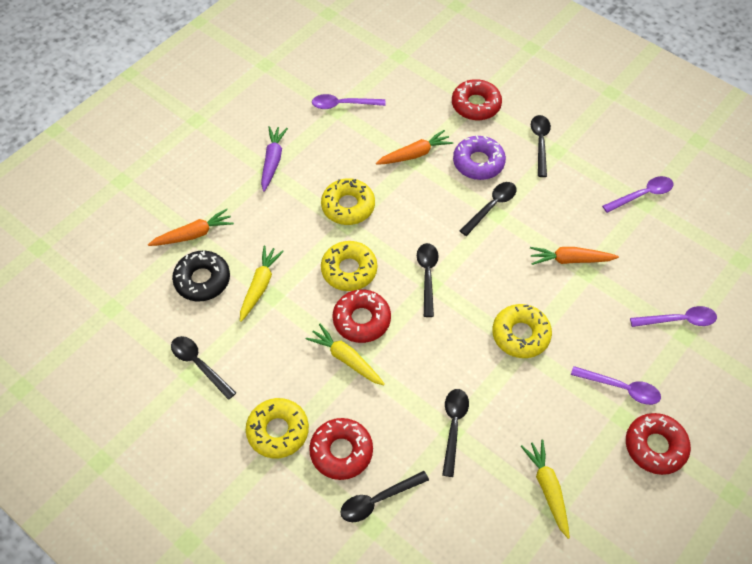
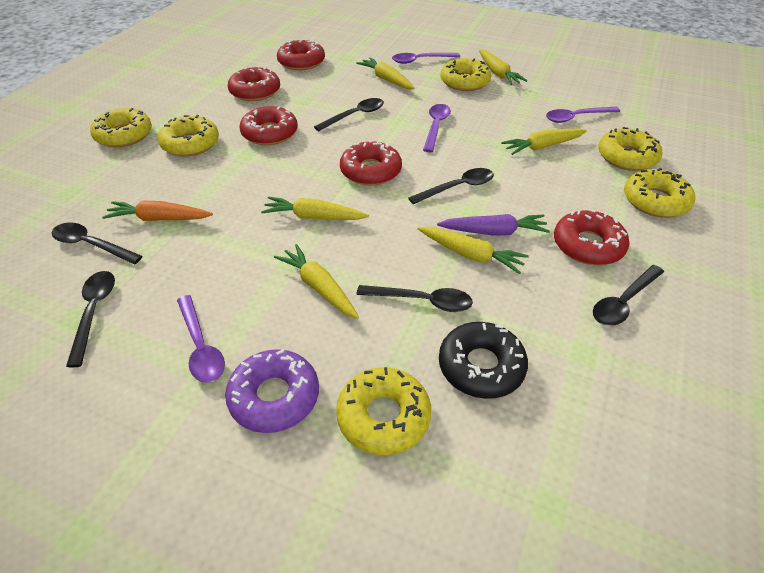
orange carrot: 3 -> 1
red donut: 4 -> 5
yellow carrot: 3 -> 6
yellow donut: 4 -> 6

